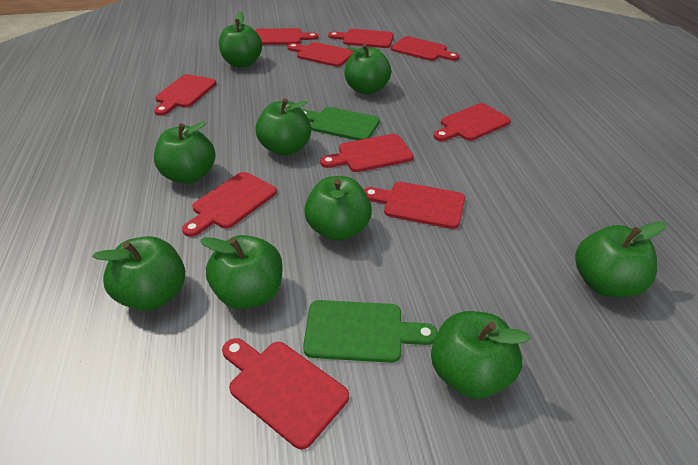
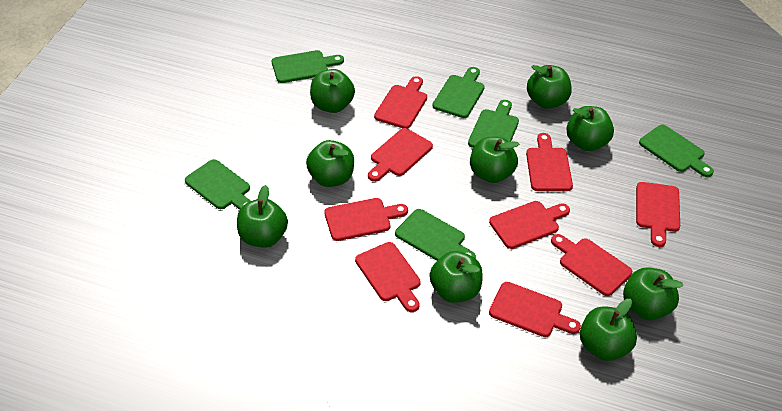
green cutting board: 2 -> 6
red cutting board: 10 -> 9

